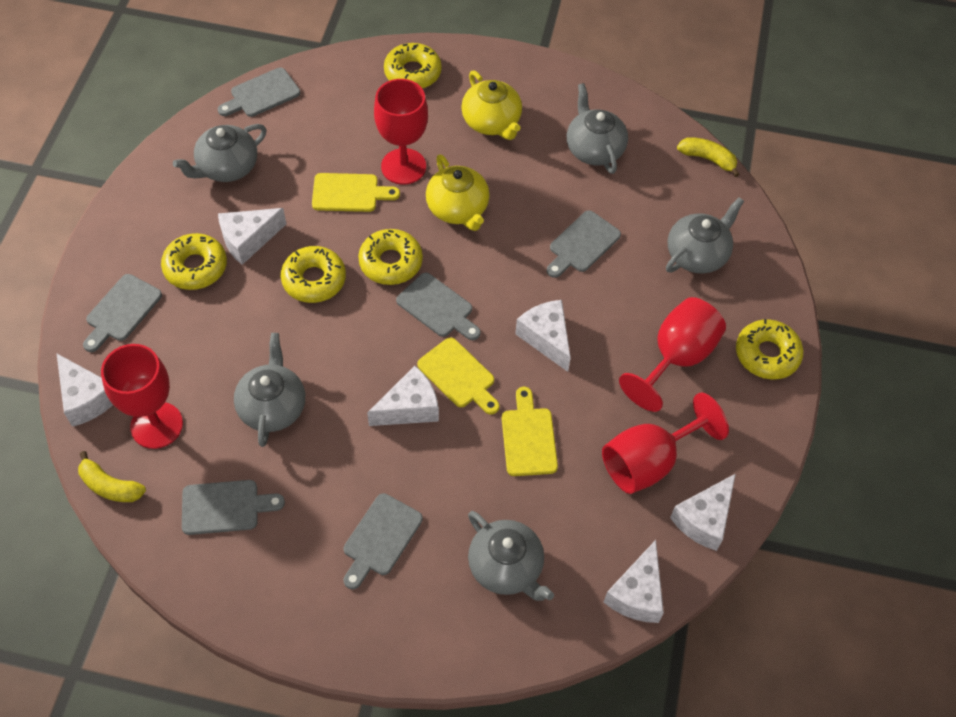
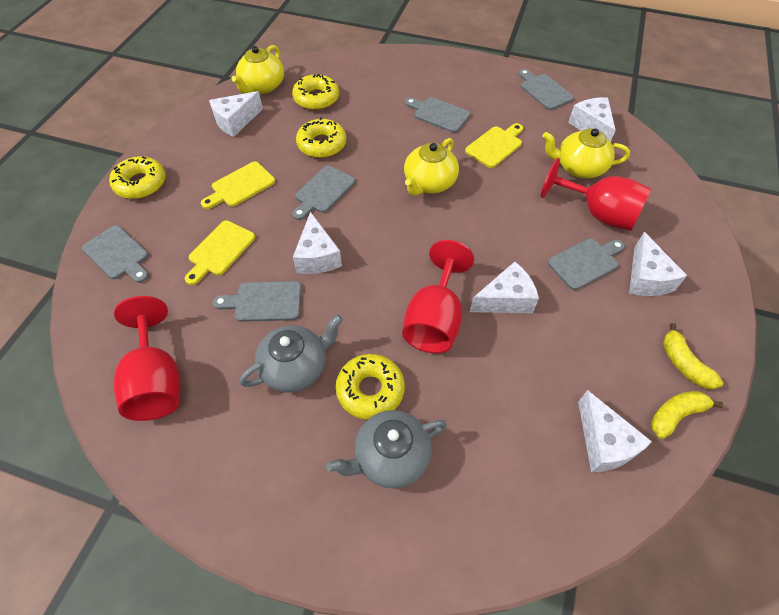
grey teapot: 5 -> 2
red goblet: 4 -> 3
yellow donut: 5 -> 4
yellow teapot: 2 -> 3

